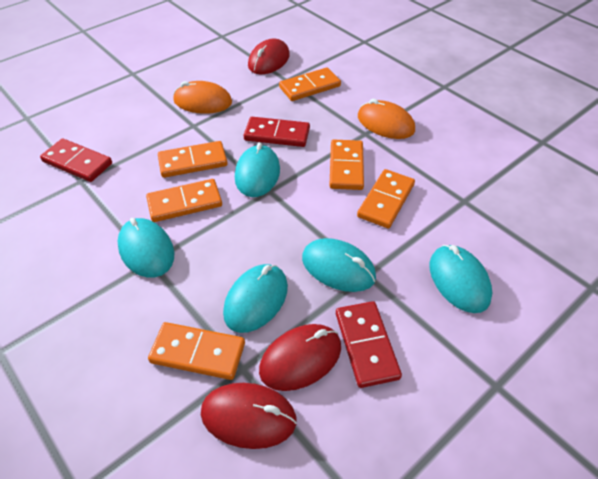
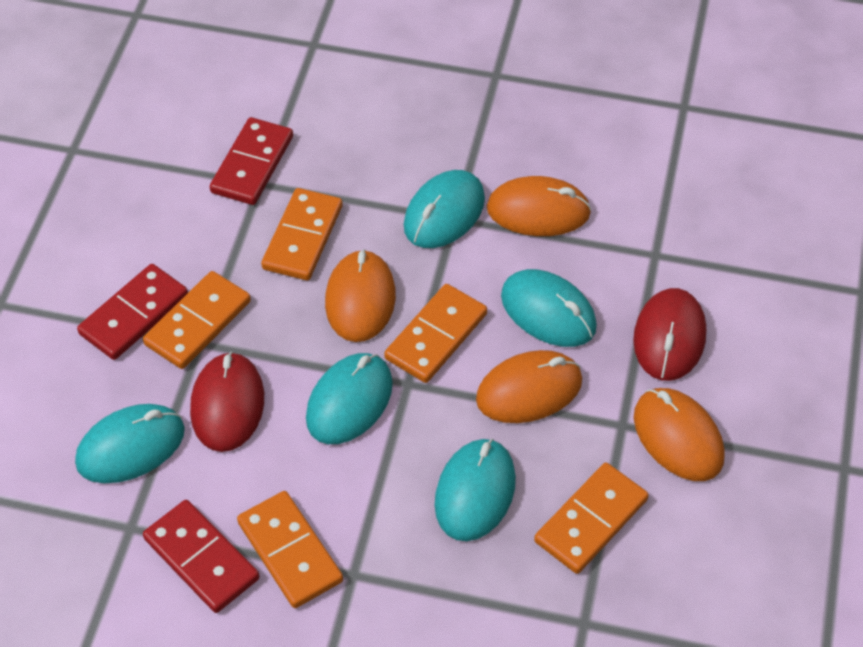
orange domino: 6 -> 5
orange mouse: 2 -> 4
red mouse: 3 -> 2

